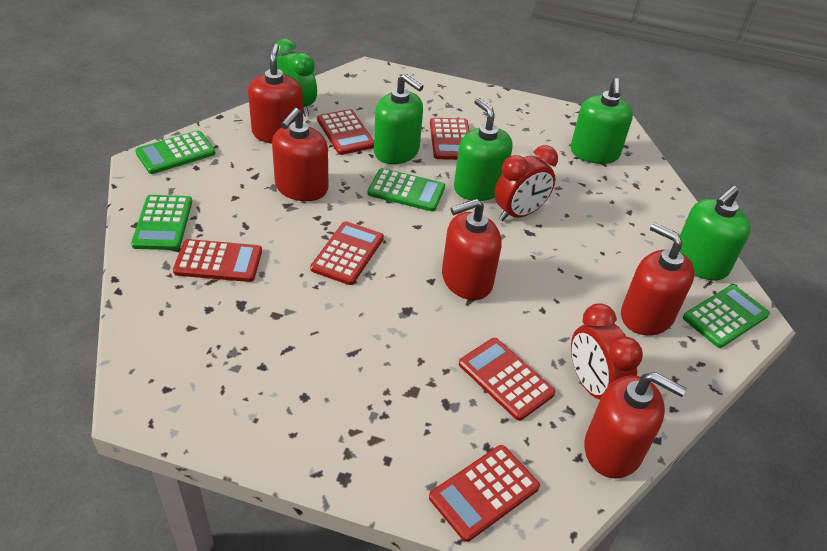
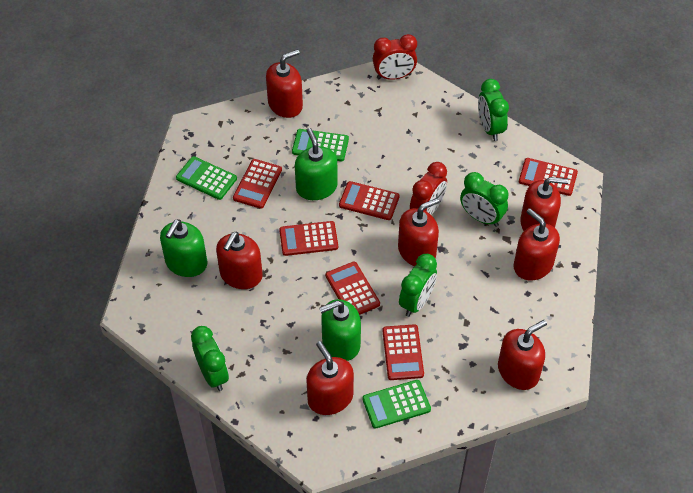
green calculator: 4 -> 3
green clock: 1 -> 4
green soap dispenser: 4 -> 3
red soap dispenser: 5 -> 7

